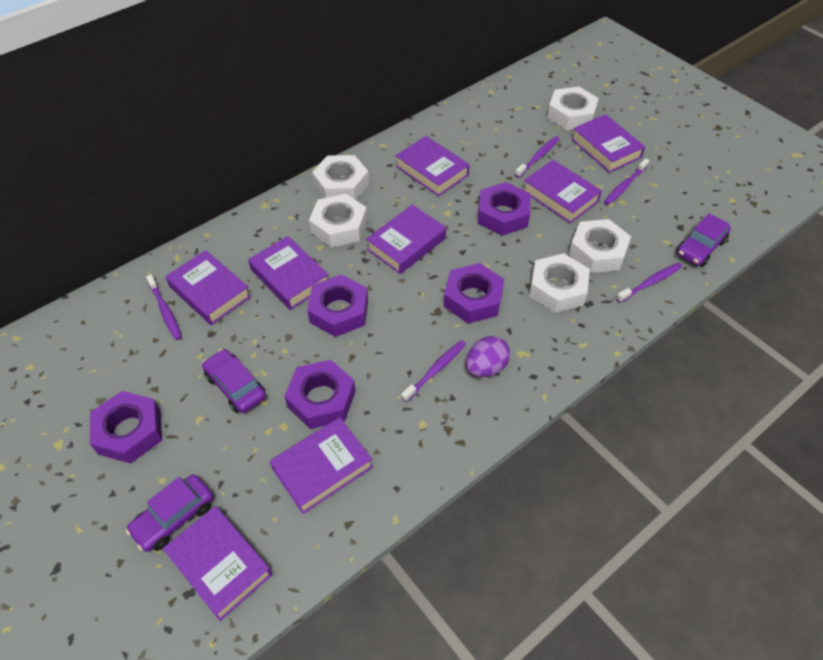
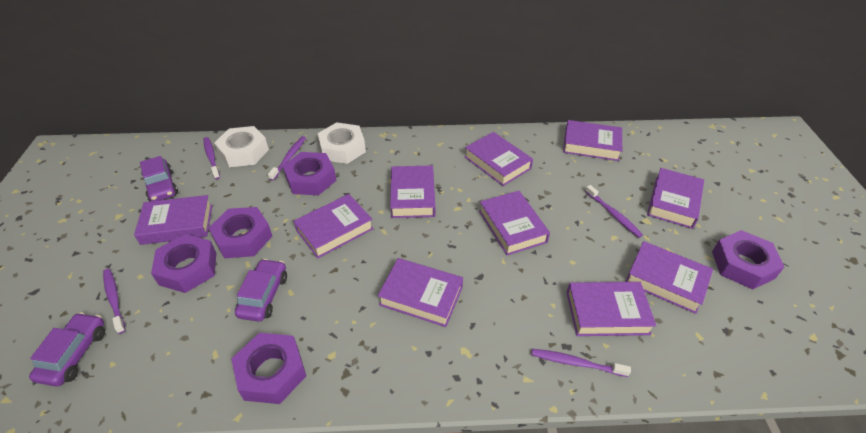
purple book: 8 -> 10
purple egg: 1 -> 0
white nut: 5 -> 2

